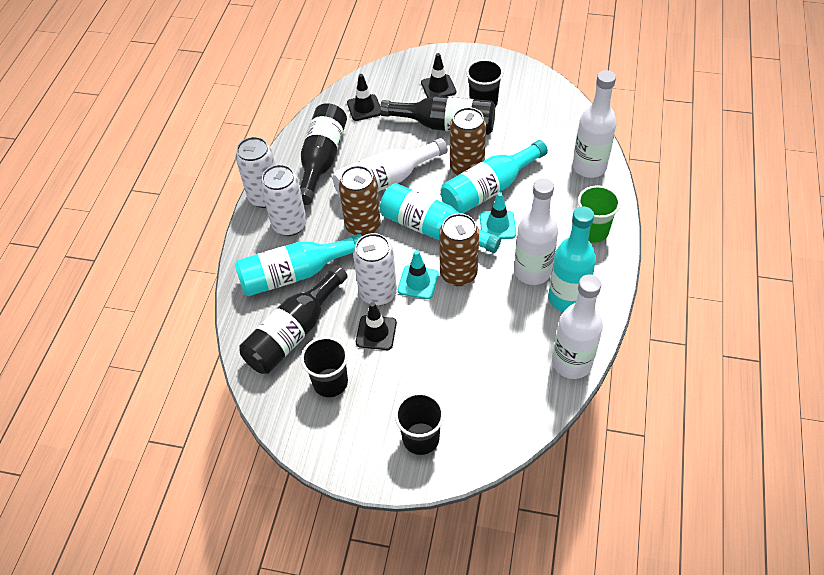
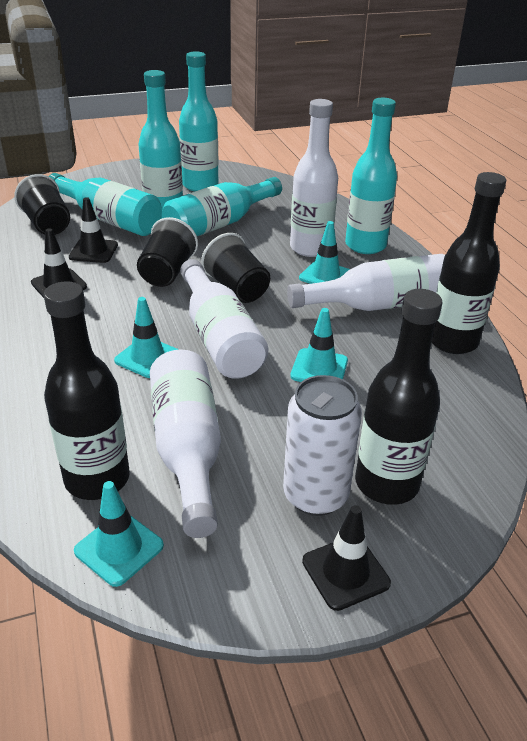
brown can: 3 -> 0
green cup: 1 -> 0
turquoise bottle: 4 -> 5
turquoise traffic cone: 2 -> 4
white can: 3 -> 1

